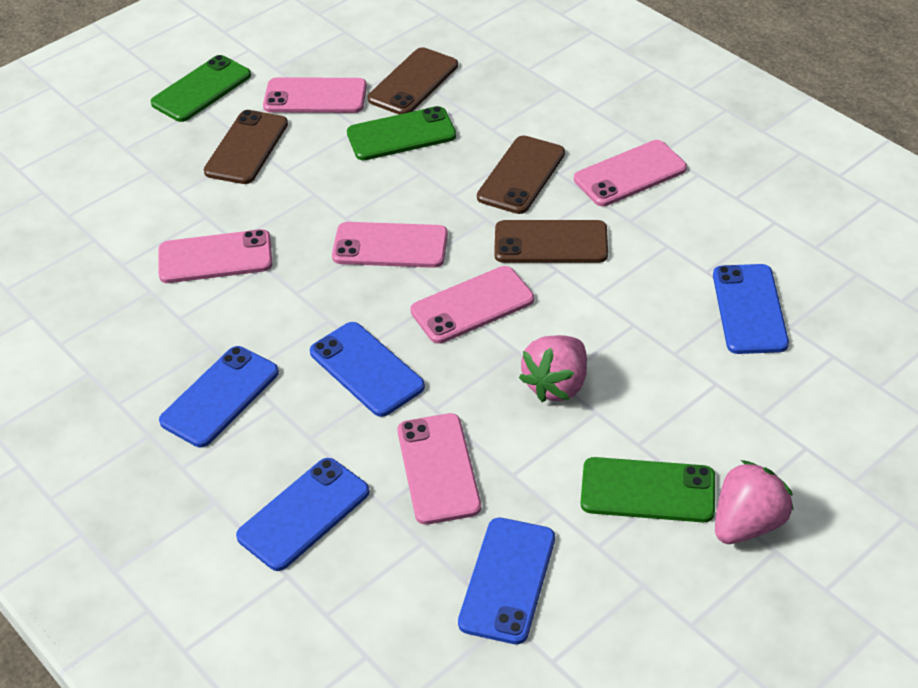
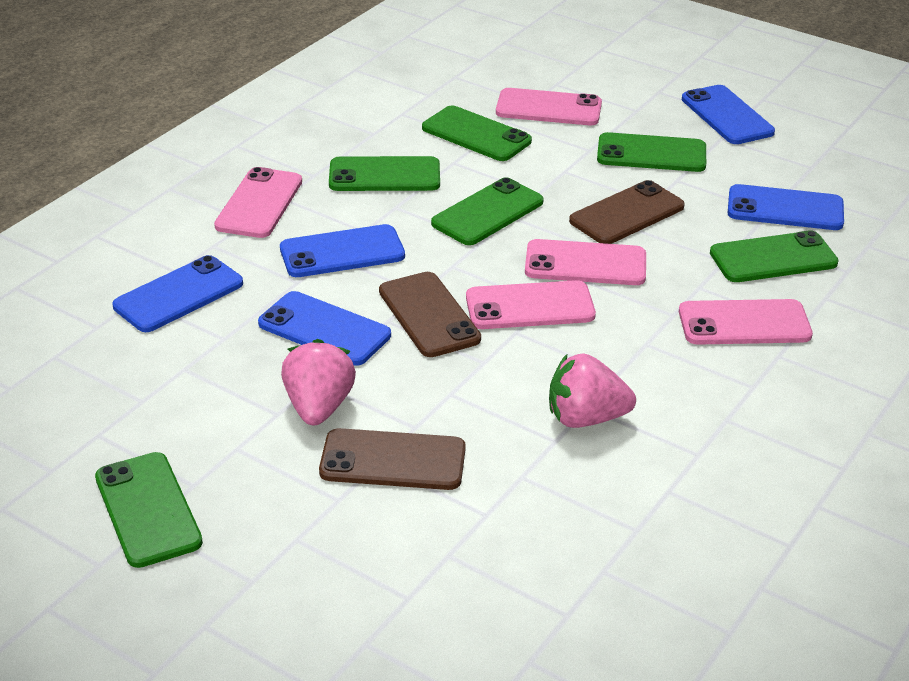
brown phone: 4 -> 3
green phone: 3 -> 6
pink phone: 6 -> 5

